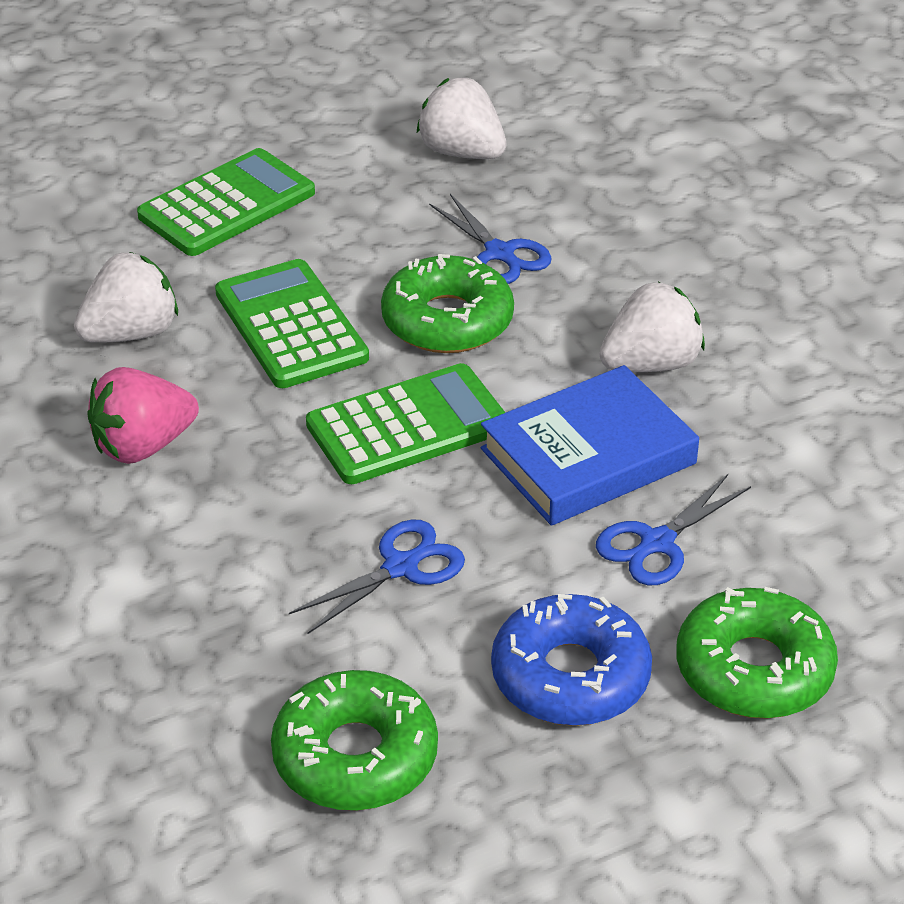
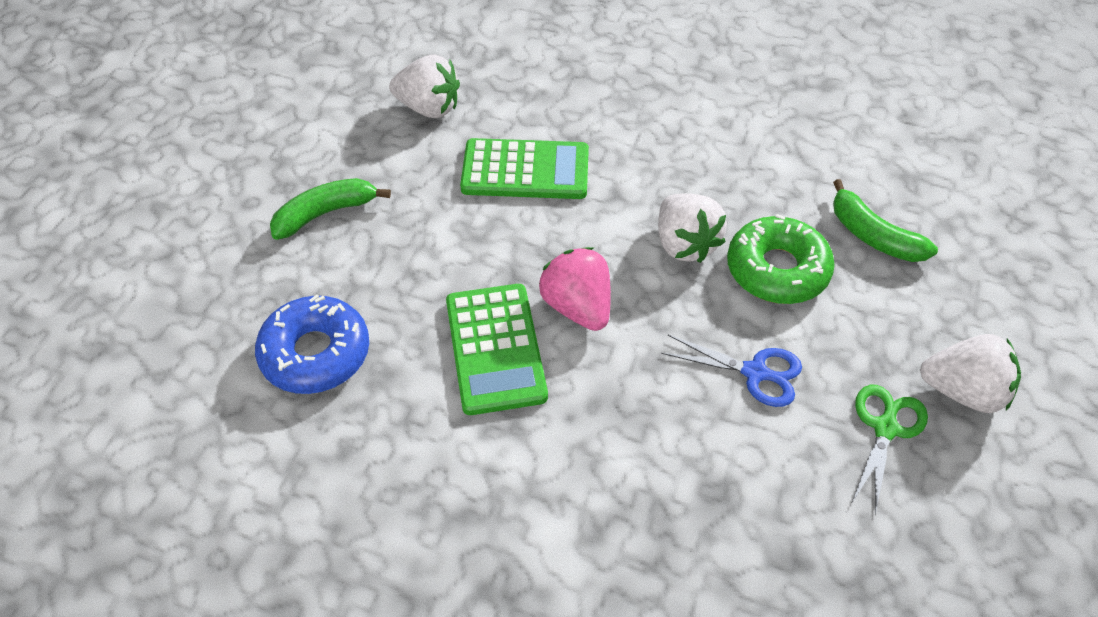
blue book: 1 -> 0
blue scissors: 3 -> 1
green banana: 0 -> 2
green calculator: 3 -> 2
green donut: 3 -> 1
green scissors: 0 -> 1

